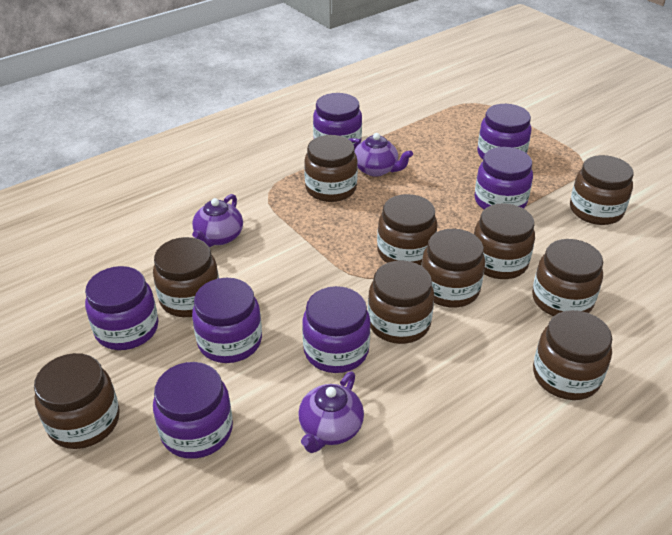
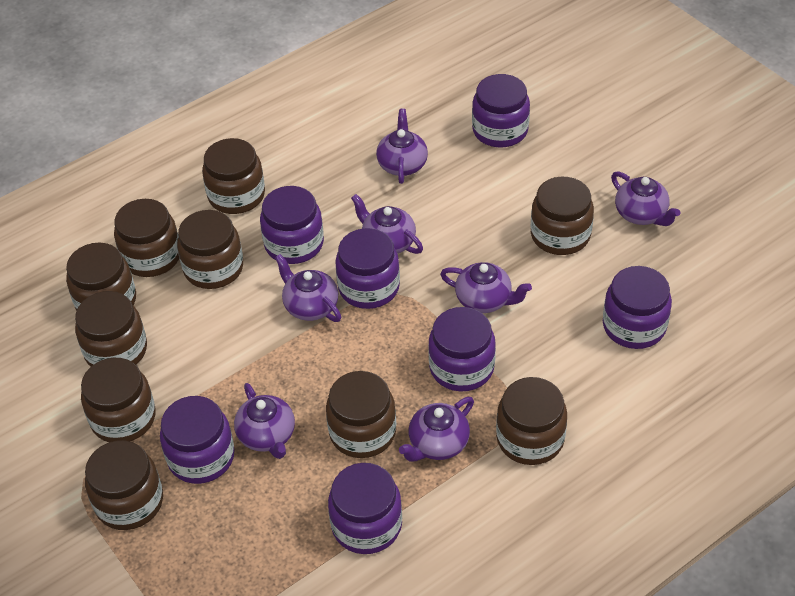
purple teapot: 3 -> 7

